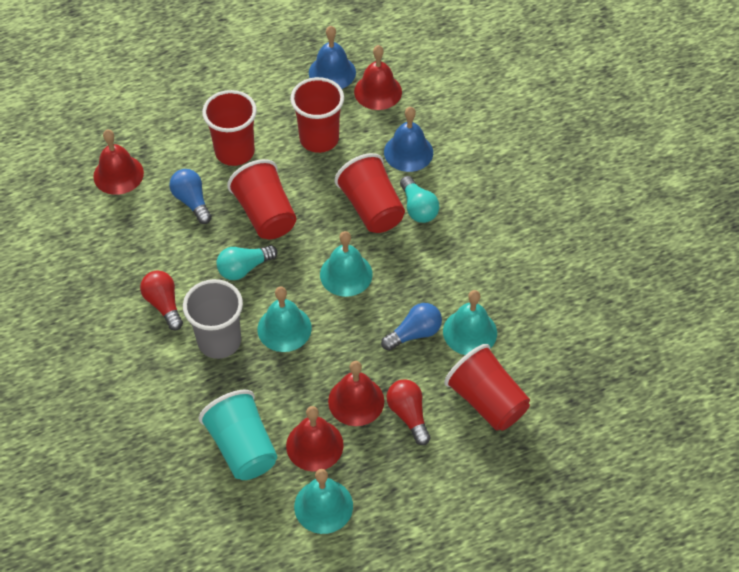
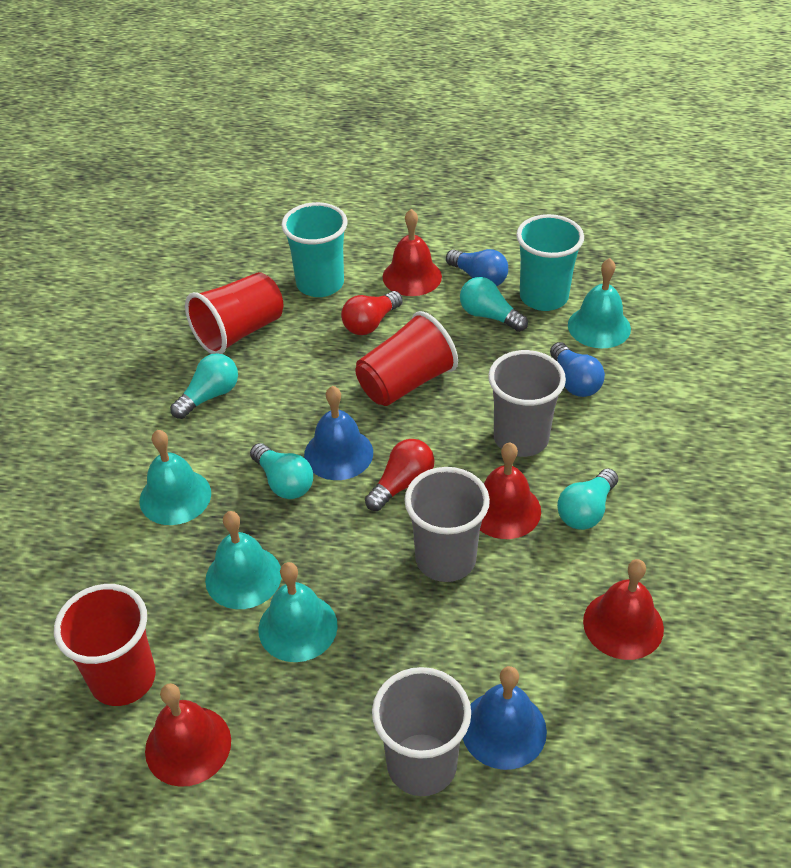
grey cup: 1 -> 3
red cup: 5 -> 3
turquoise cup: 1 -> 2
turquoise light bulb: 2 -> 4

